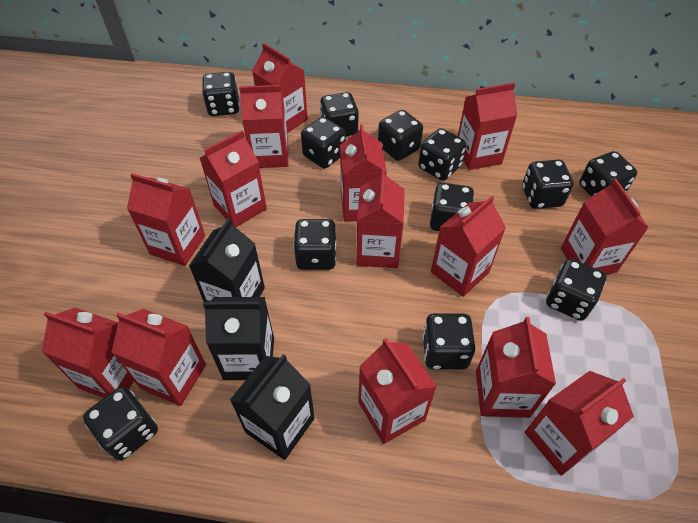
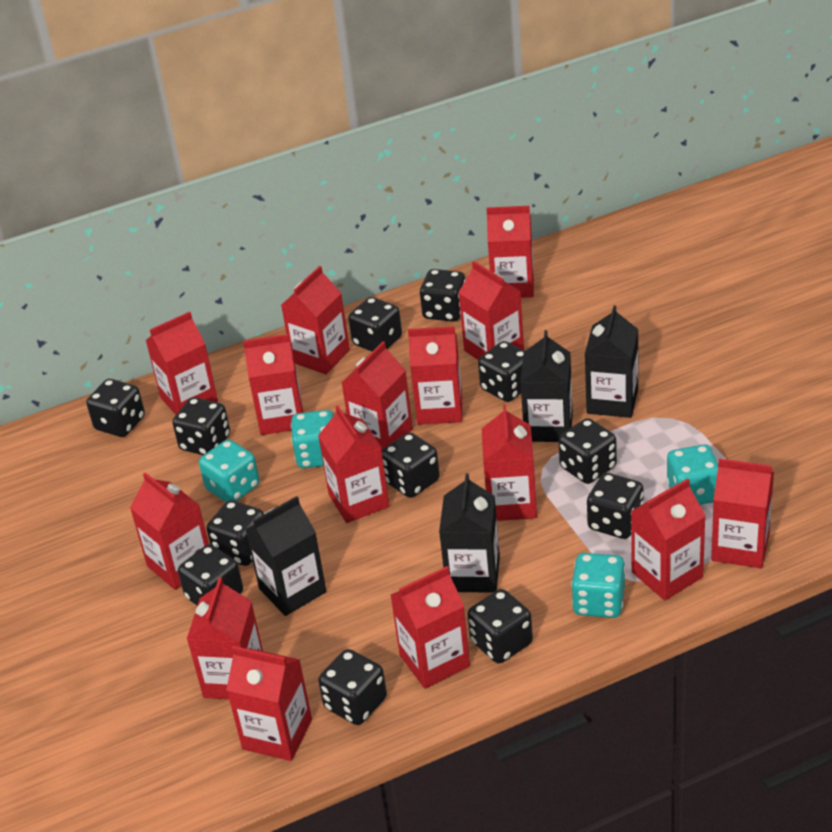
black carton: 3 -> 4
red carton: 14 -> 15
turquoise dice: 0 -> 4

